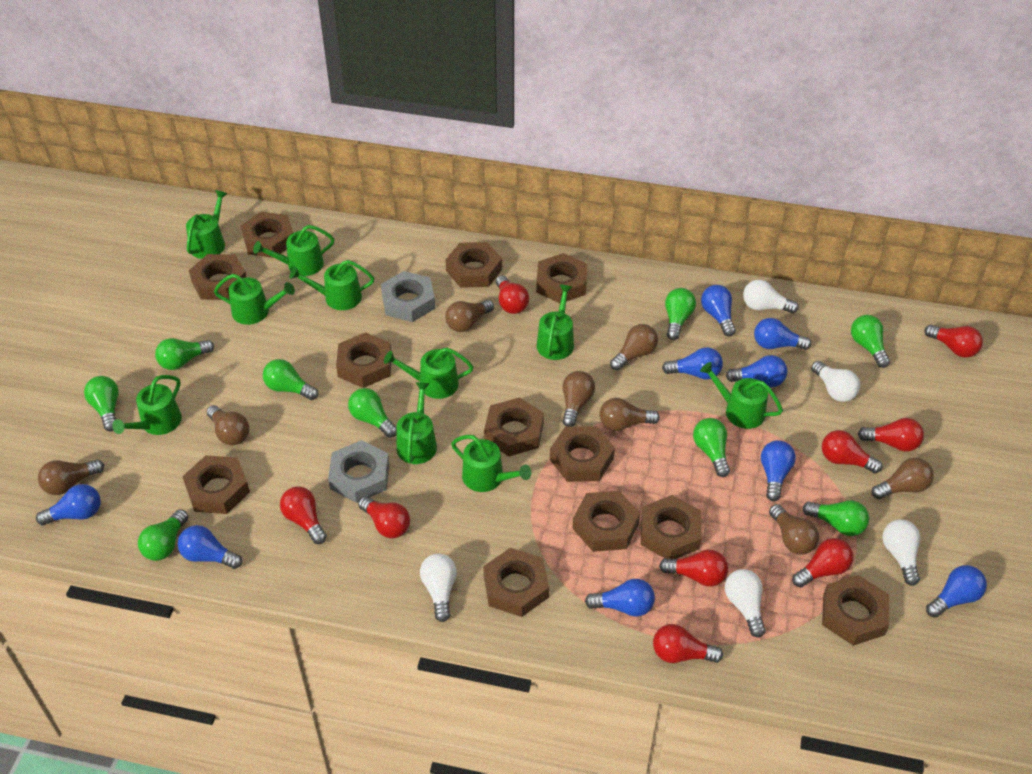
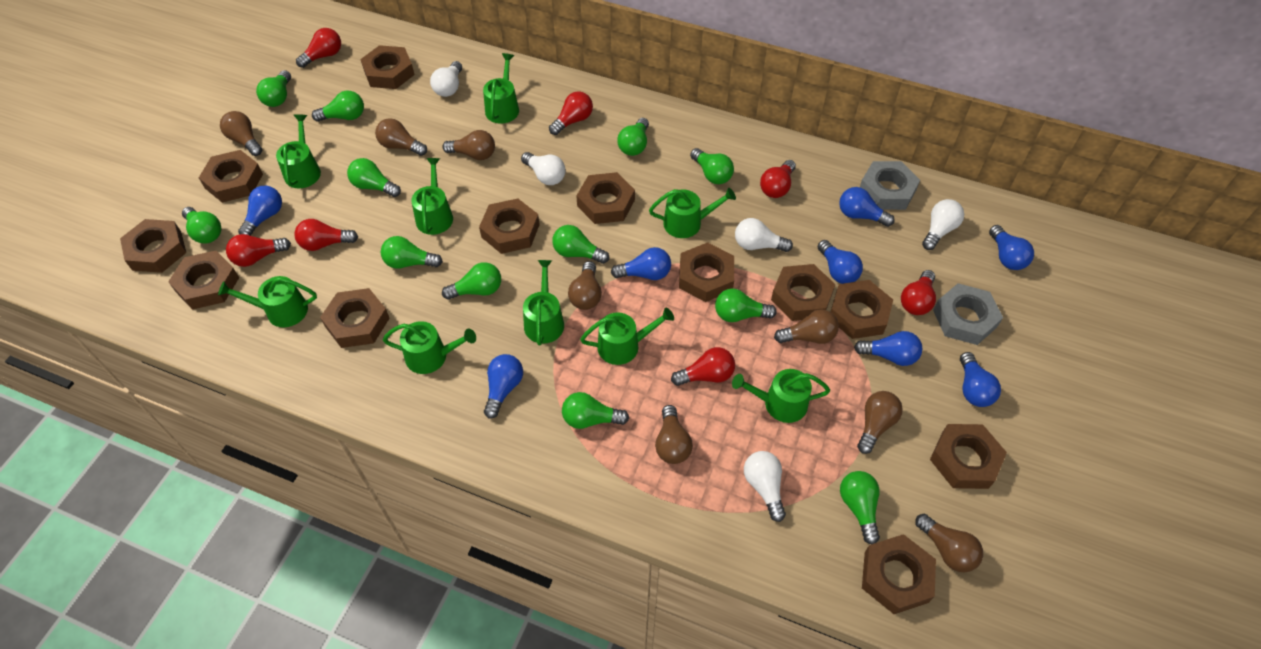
blue light bulb: 9 -> 8
green light bulb: 9 -> 12
green watering can: 10 -> 9
red light bulb: 9 -> 7

